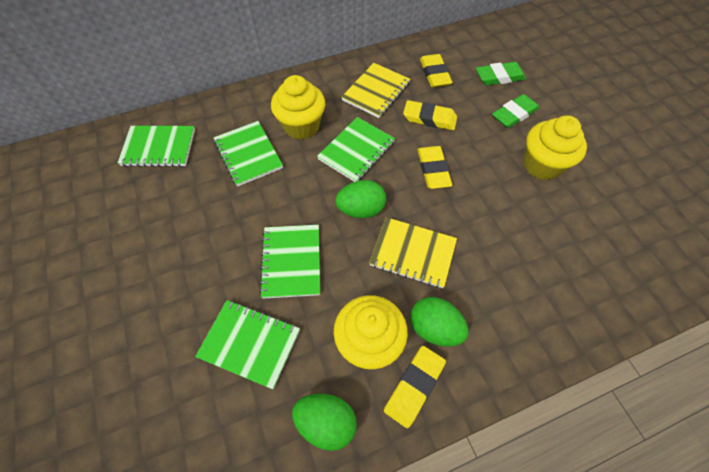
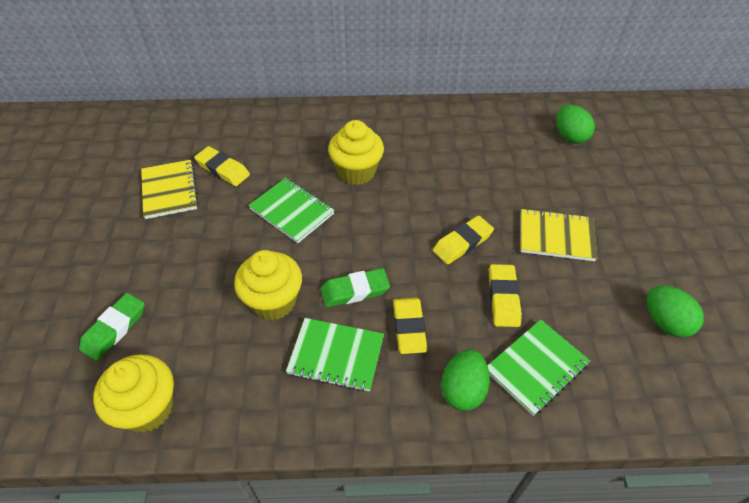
green notebook: 5 -> 3

